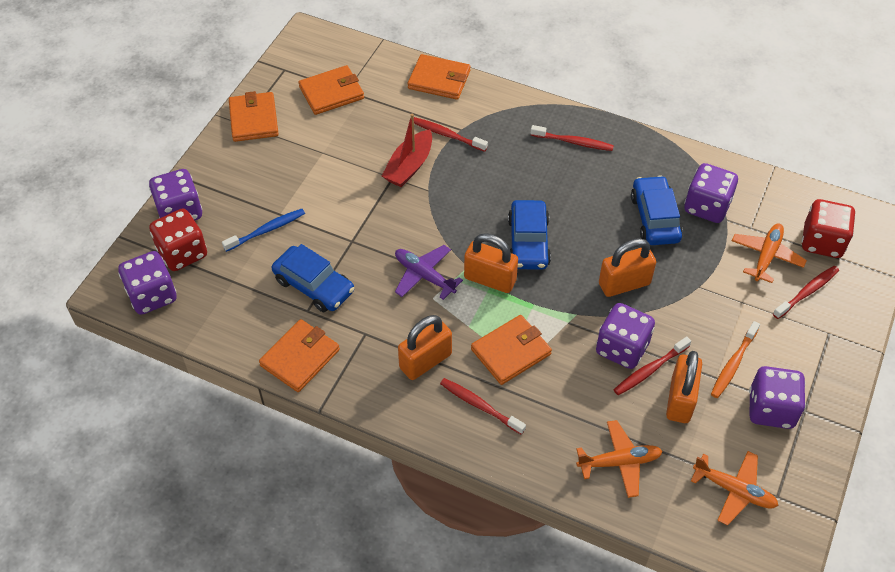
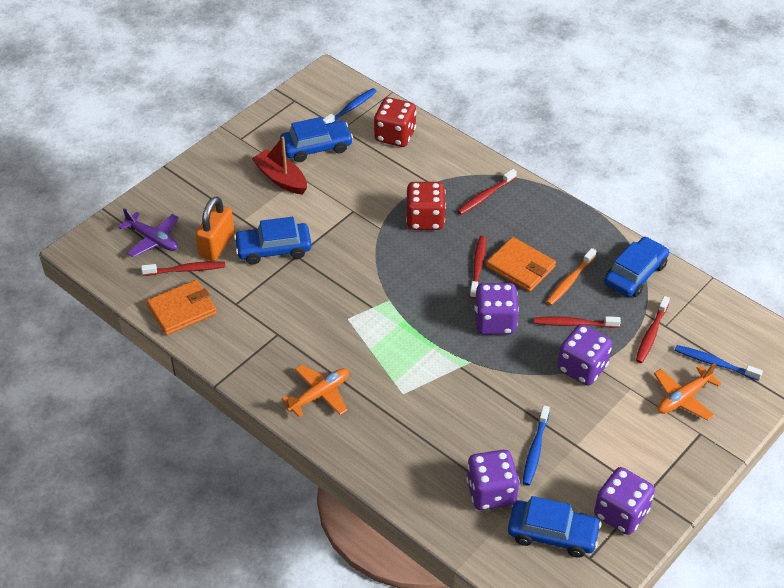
blue car: 3 -> 4
blue toothbrush: 1 -> 3
orange padlock: 4 -> 1
orange plane: 3 -> 2
orange wallet: 5 -> 2
purple dice: 5 -> 4

